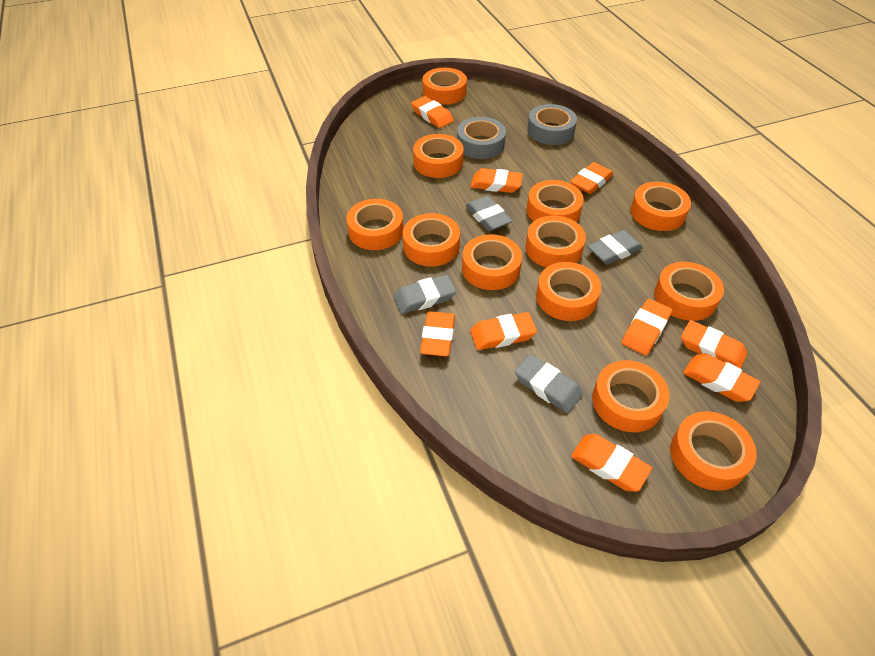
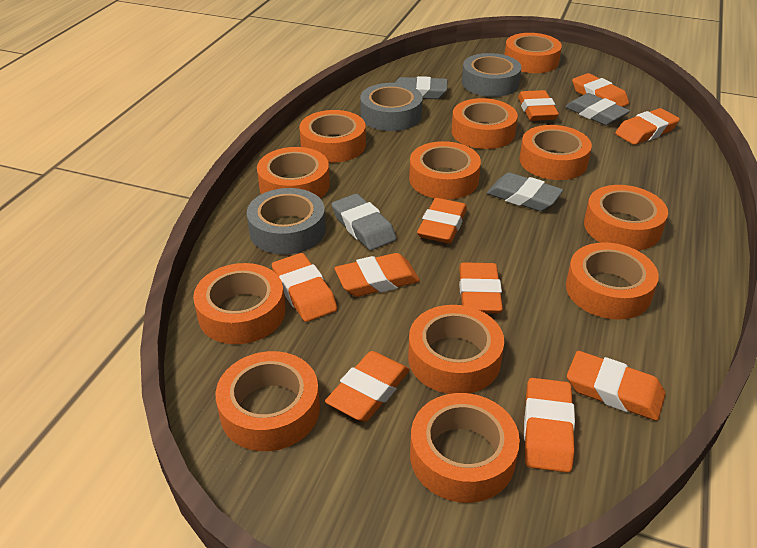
grey tape: 2 -> 3
orange eraser: 9 -> 10

